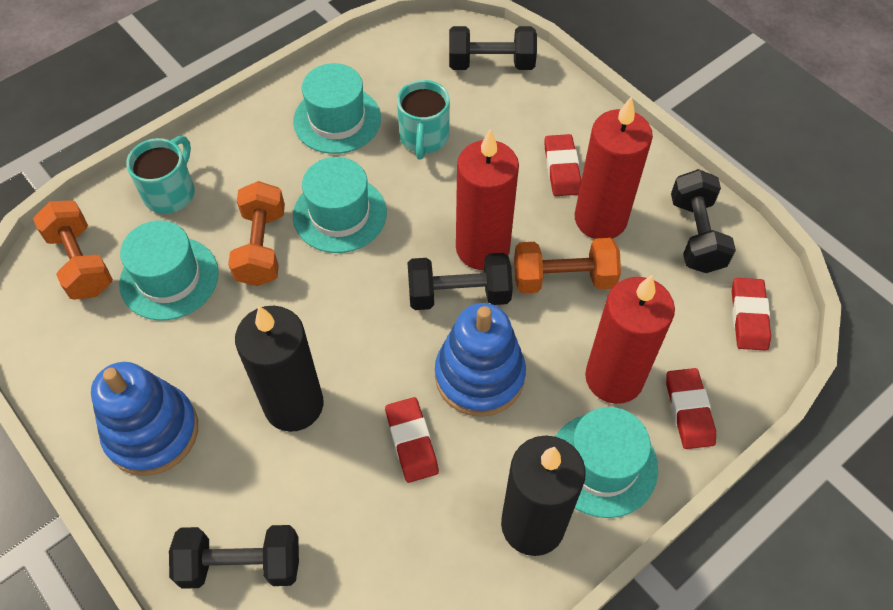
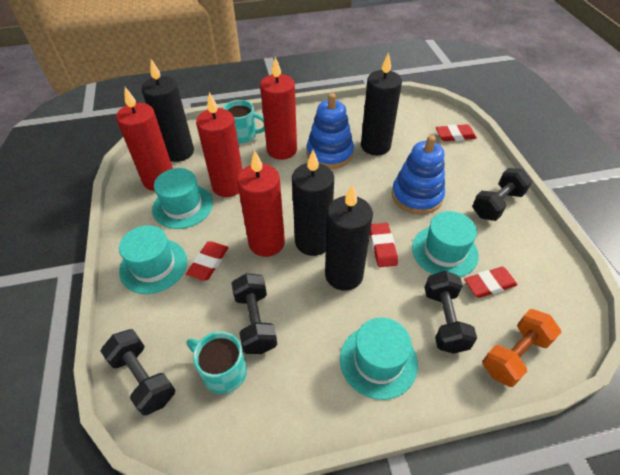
black candle: 2 -> 4
orange dumbbell: 3 -> 1
red candle: 3 -> 4

